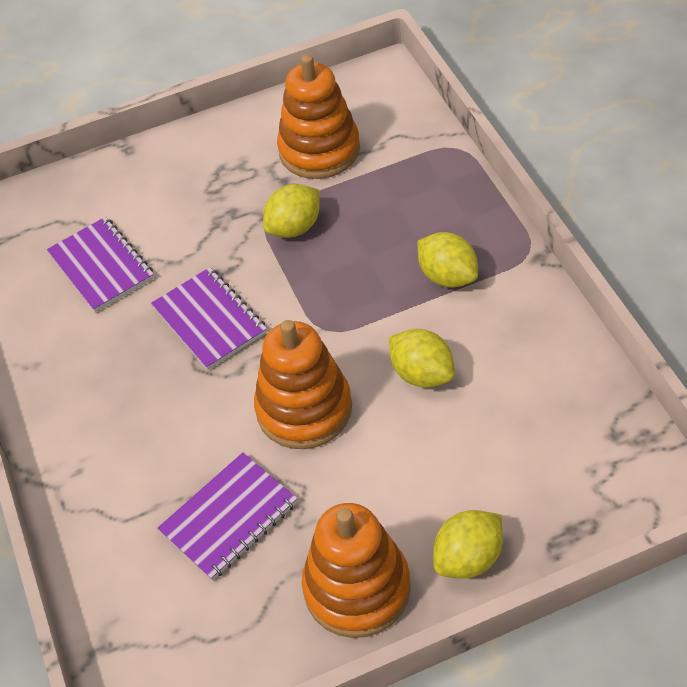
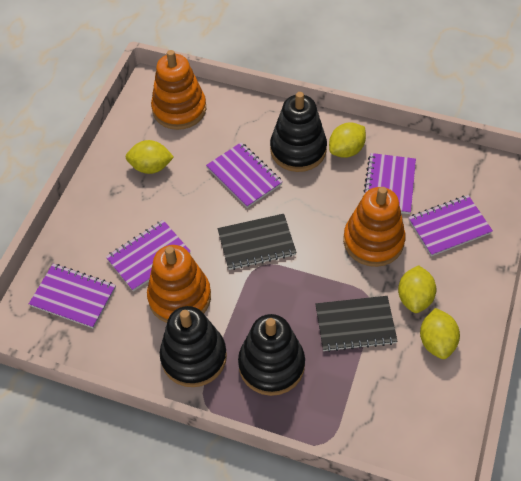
black notebook: 0 -> 2
black stacking toy: 0 -> 3
purple notebook: 3 -> 5

